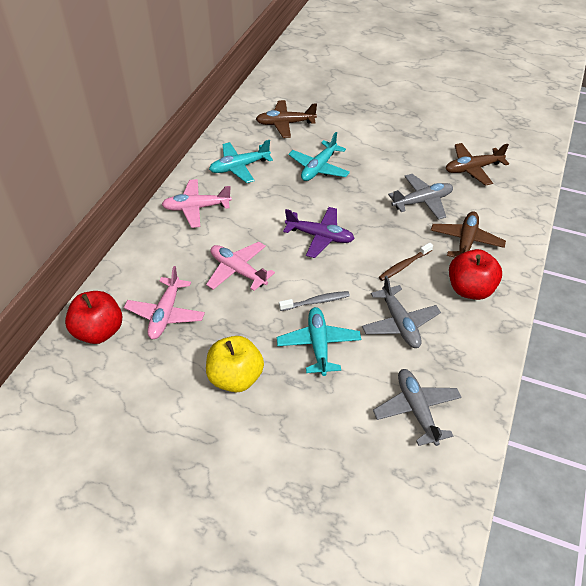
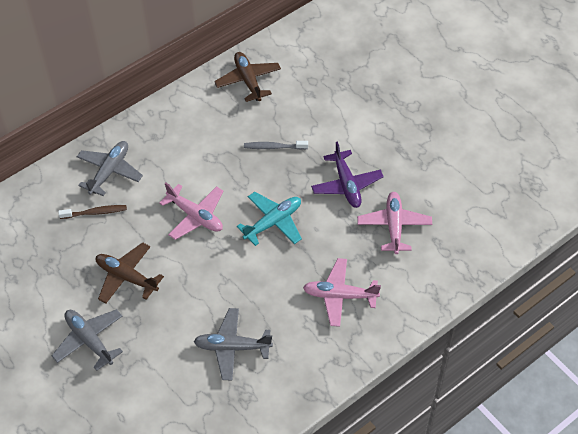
brown plane: 3 -> 2
red apple: 2 -> 0
turquoise plane: 3 -> 1
yellow apple: 1 -> 0

